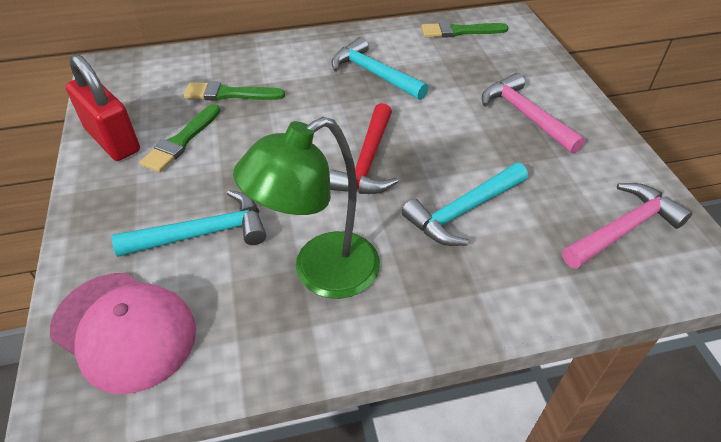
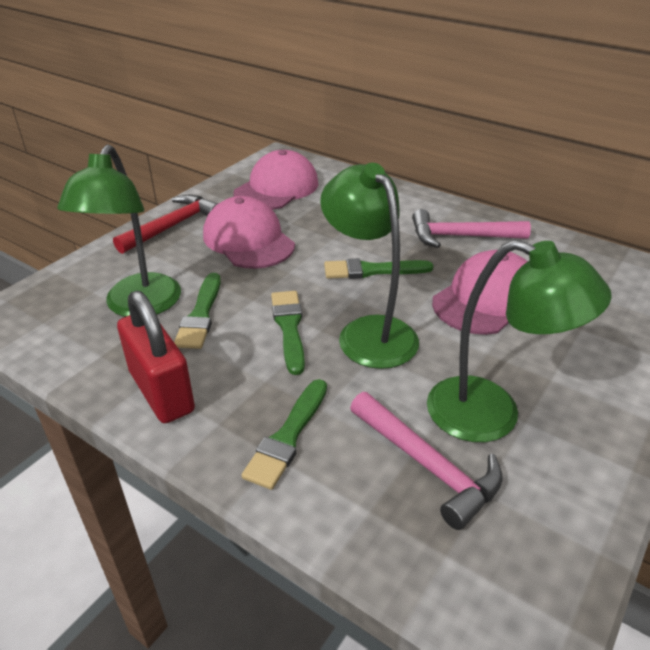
green brush: 3 -> 4
green lamp: 1 -> 3
pink cap: 1 -> 3
turquoise hammer: 3 -> 0

